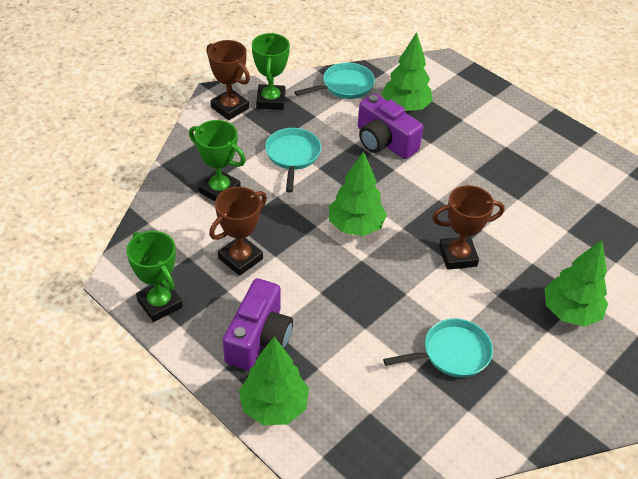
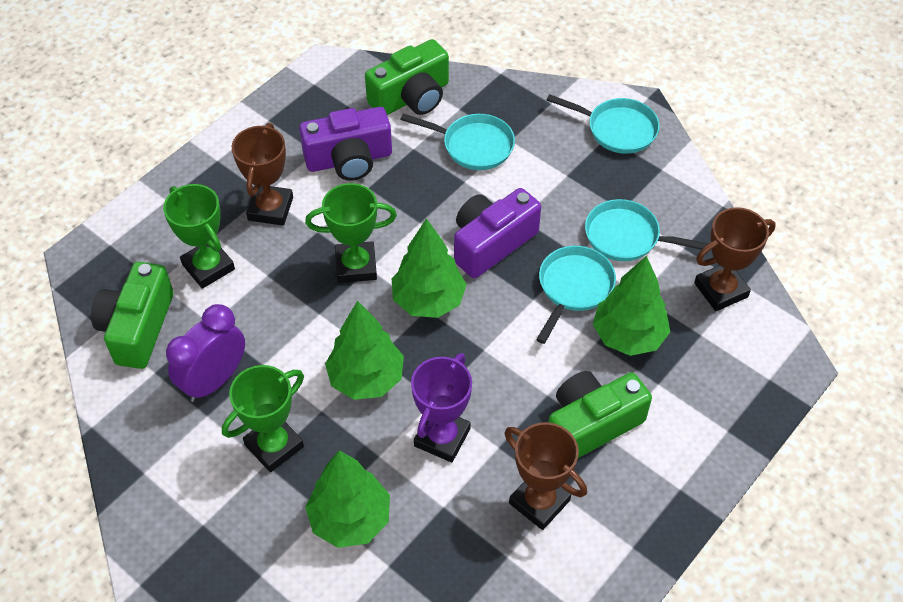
green camera: 0 -> 3
purple clock: 0 -> 1
purple trophy: 0 -> 1
turquoise pan: 3 -> 4

